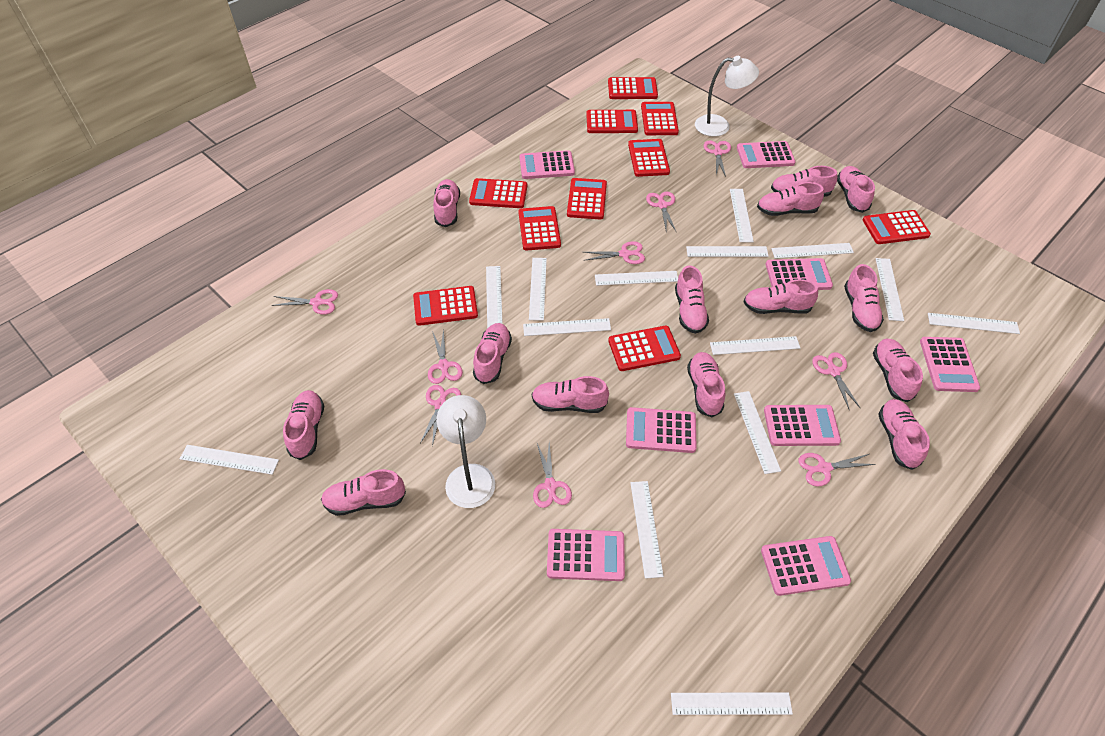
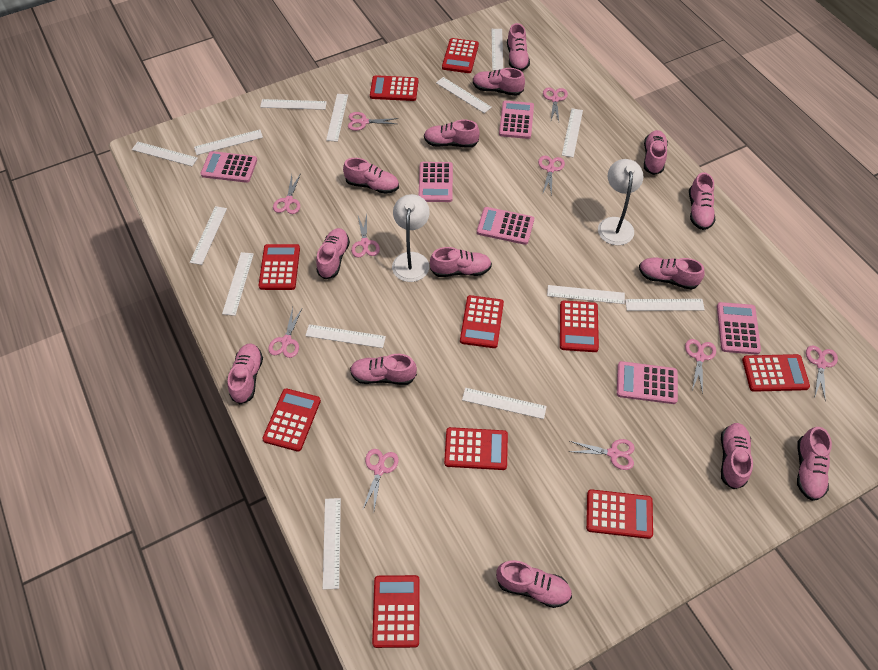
pink calculator: 8 -> 6
pink scissors: 9 -> 10

